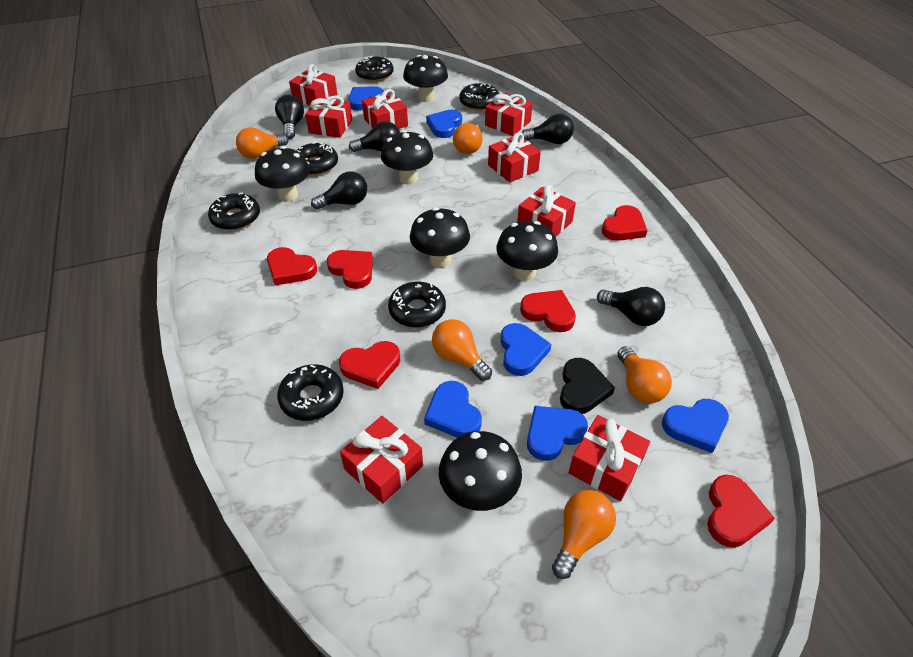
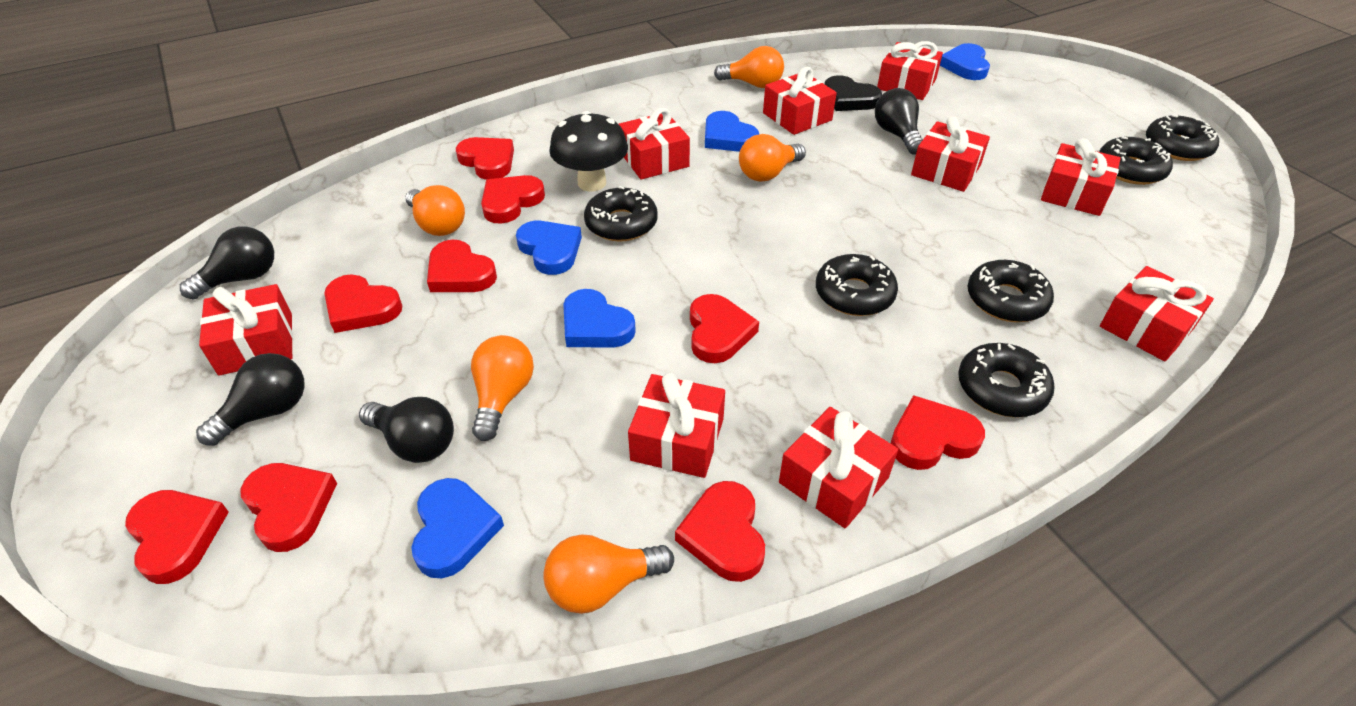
black light bulb: 5 -> 4
black mushroom: 6 -> 1
blue heart: 6 -> 5
red gift: 8 -> 9
red heart: 6 -> 9

